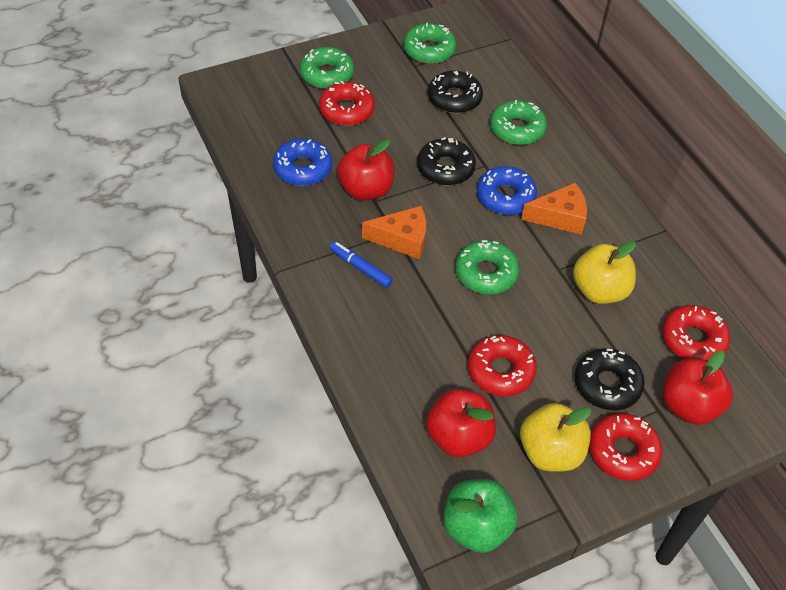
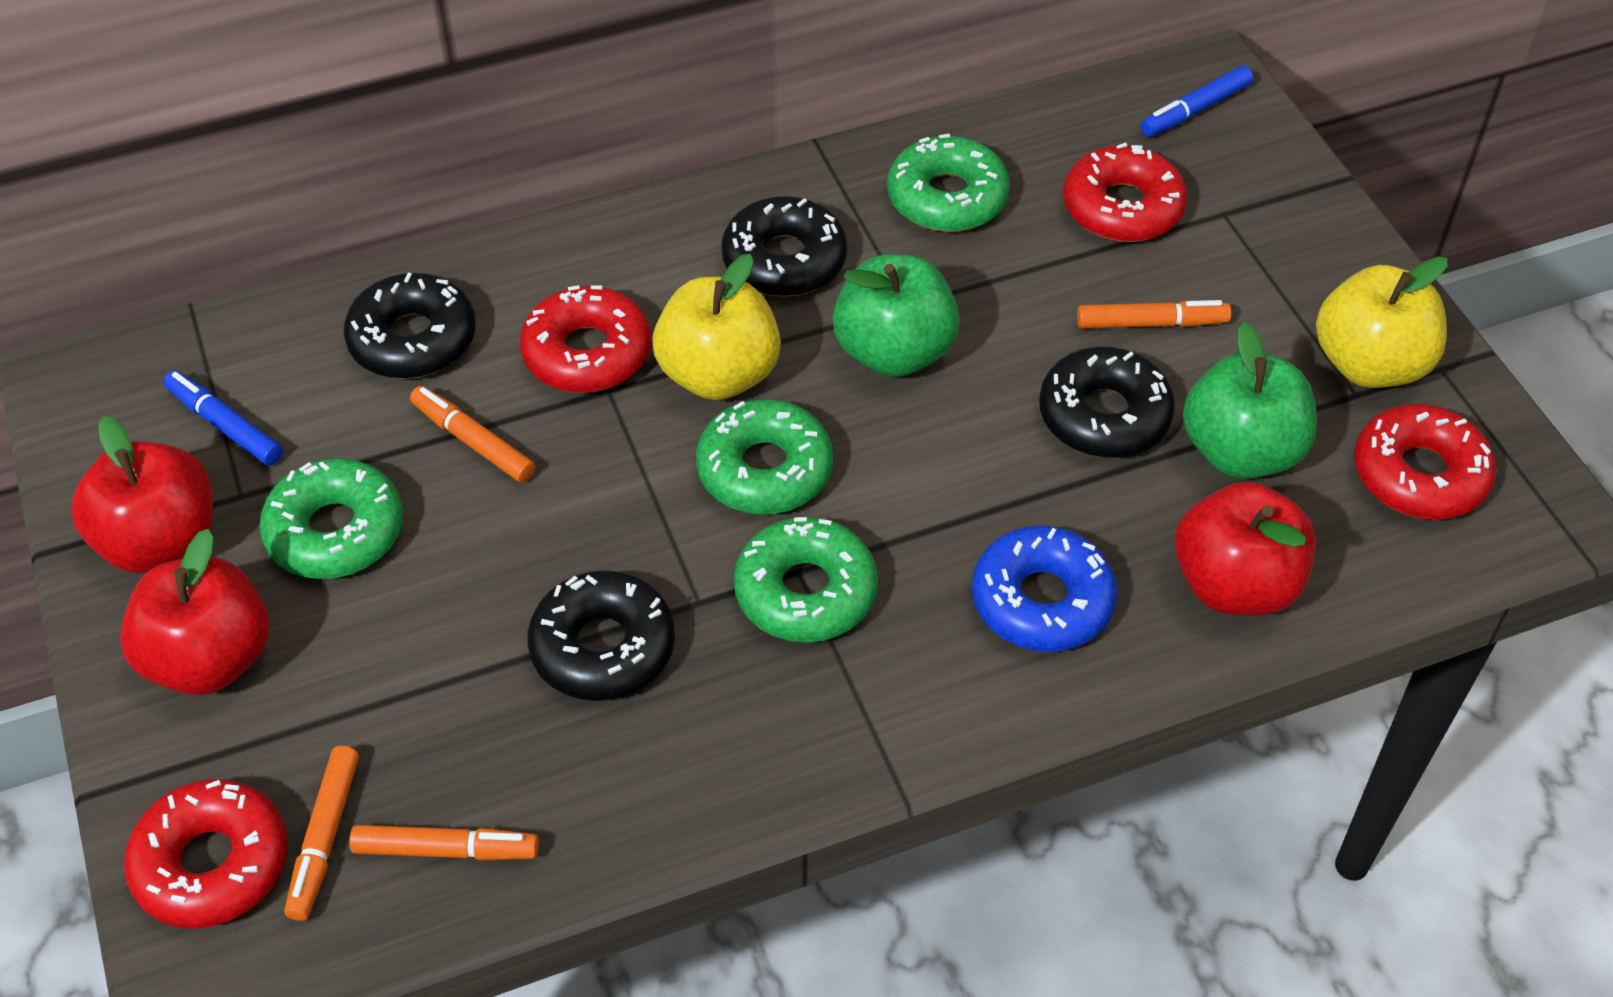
black donut: 3 -> 4
blue donut: 2 -> 1
blue marker: 1 -> 2
green apple: 1 -> 2
orange cheese: 2 -> 0
orange marker: 0 -> 4

